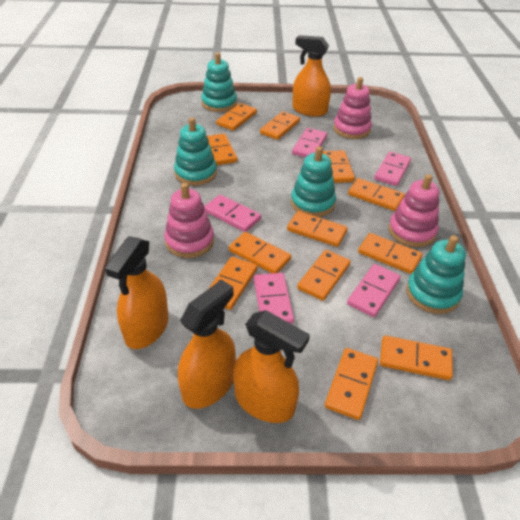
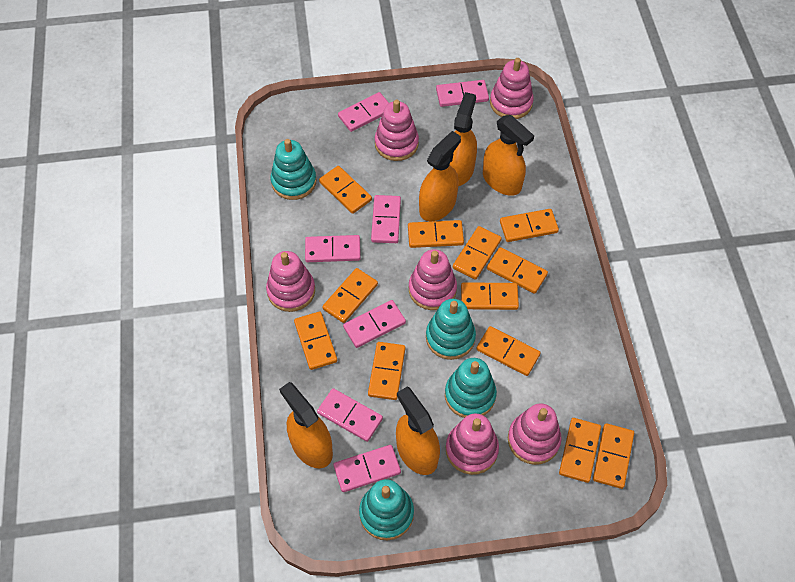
orange spray bottle: 4 -> 5
pink domino: 5 -> 7
pink stacking toy: 3 -> 6

